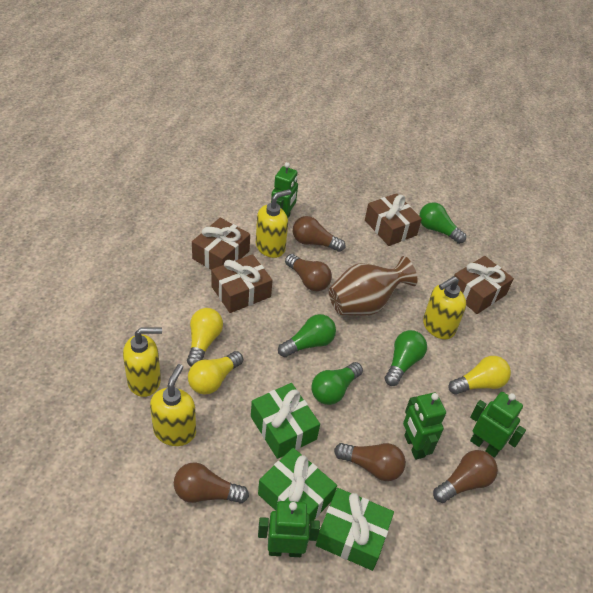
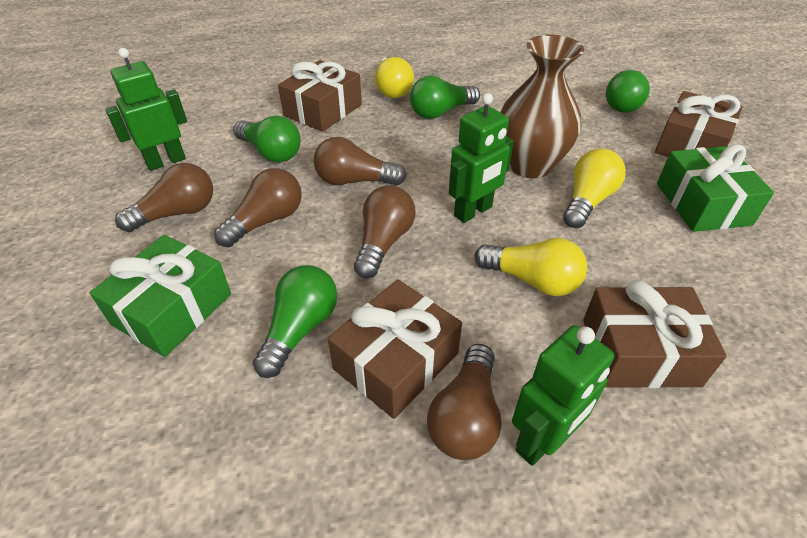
green gift: 3 -> 2
green robot: 4 -> 3
yellow soap dispenser: 4 -> 0

